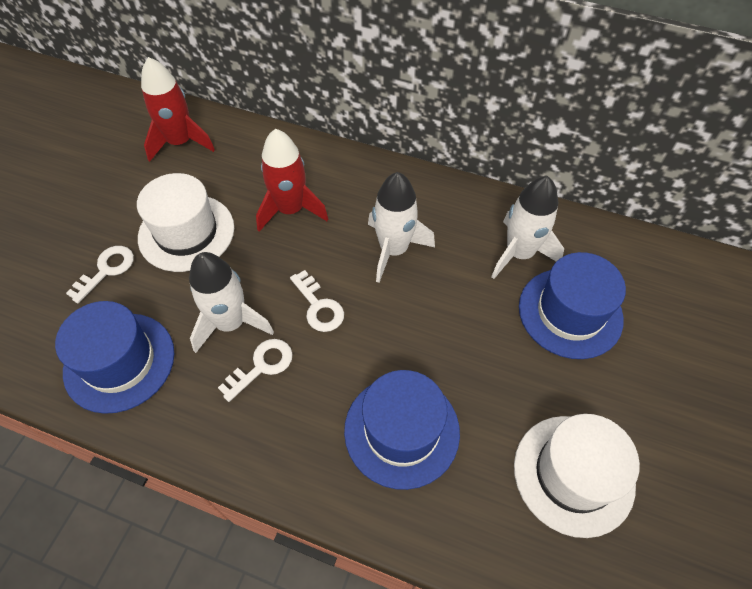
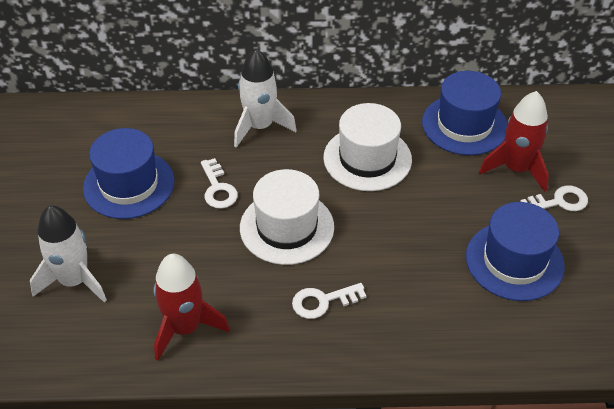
white rocket: 3 -> 2

